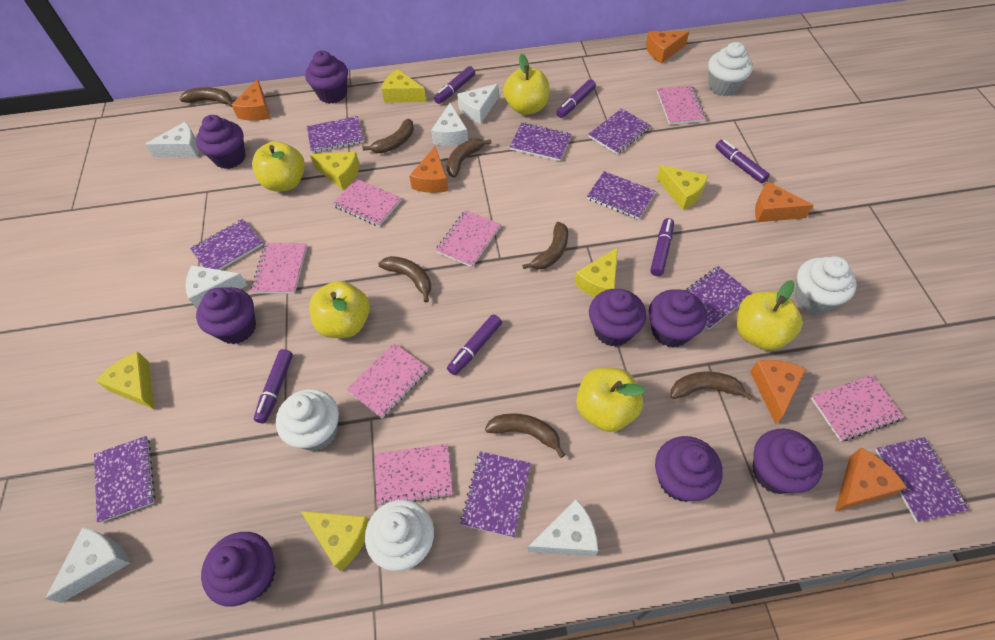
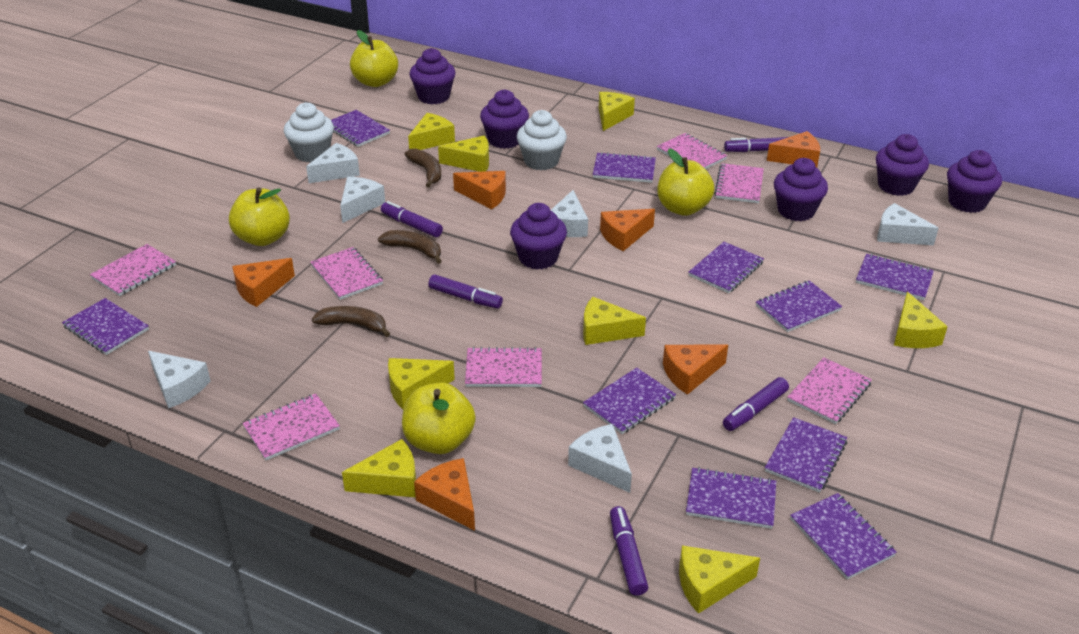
brown banana: 7 -> 3
purple cupcake: 8 -> 6
purple marker: 6 -> 5
purple notebook: 9 -> 10
white cupcake: 4 -> 2
yellow apple: 5 -> 4
yellow cheese: 6 -> 8

